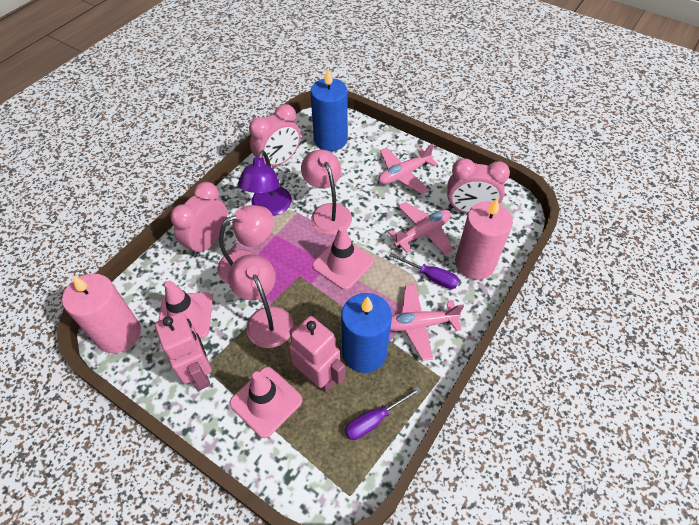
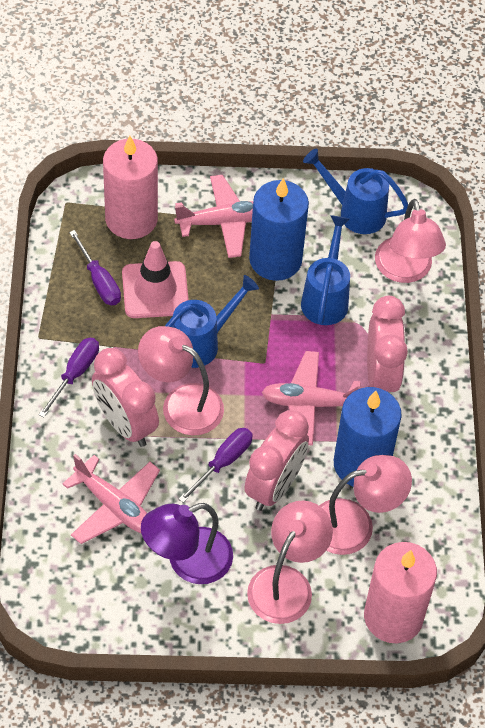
blue watering can: 0 -> 3
pink lamp: 3 -> 4
pink robot: 2 -> 0
pink traffic cone: 3 -> 1
purple screwdriver: 2 -> 3

